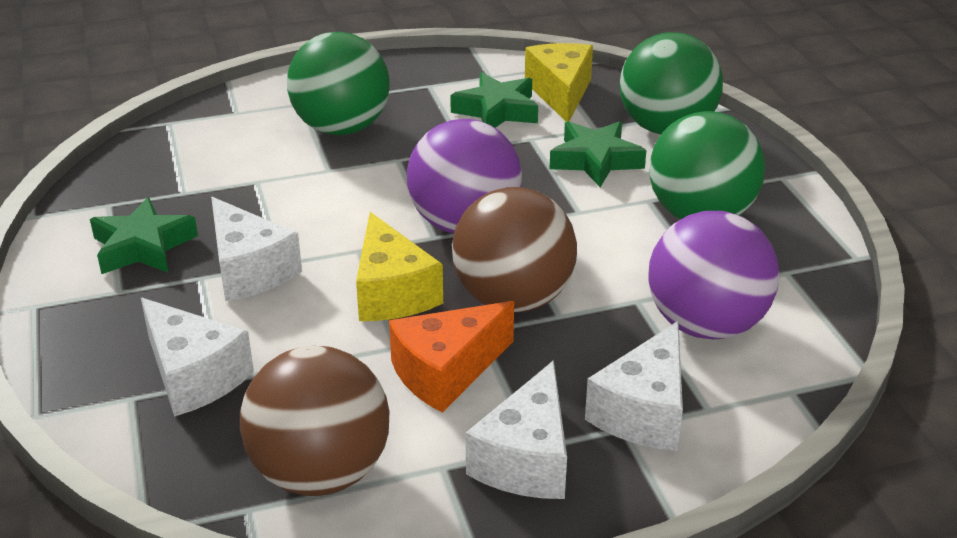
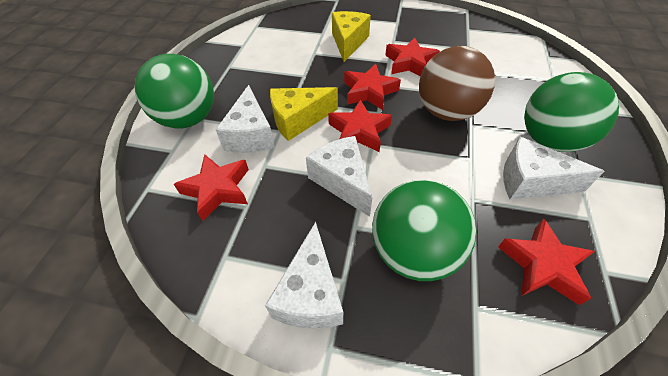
brown ball: 2 -> 1
green star: 3 -> 0
orange cheese: 1 -> 0
purple ball: 2 -> 0
red star: 0 -> 5

